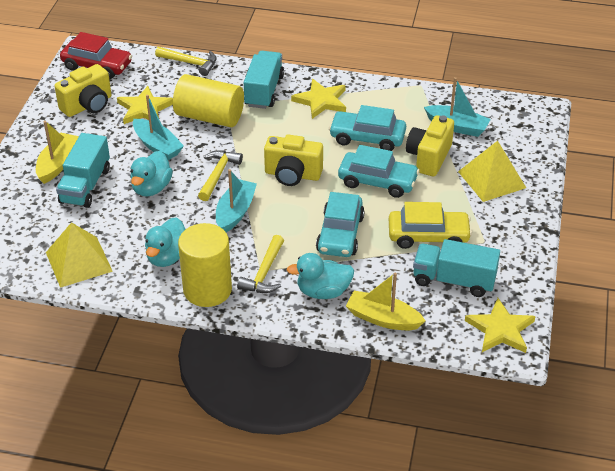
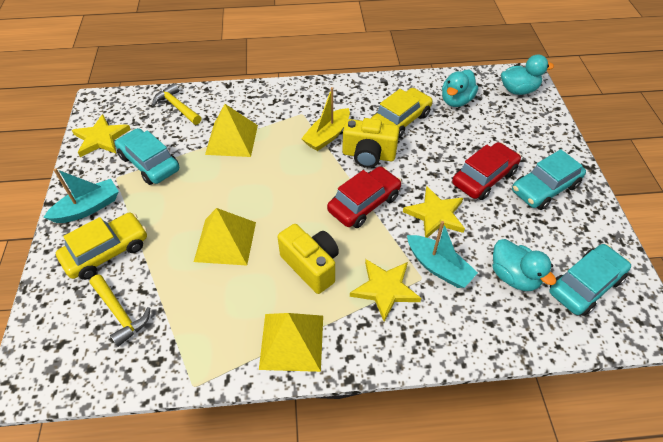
red car: 1 -> 2
turquoise boat: 3 -> 2
turquoise truck: 3 -> 0
yellow boat: 2 -> 1
yellow camera: 3 -> 2
yellow car: 1 -> 2
yellow cylinder: 2 -> 0
yellow hammer: 3 -> 2
yellow pyramid: 2 -> 3

